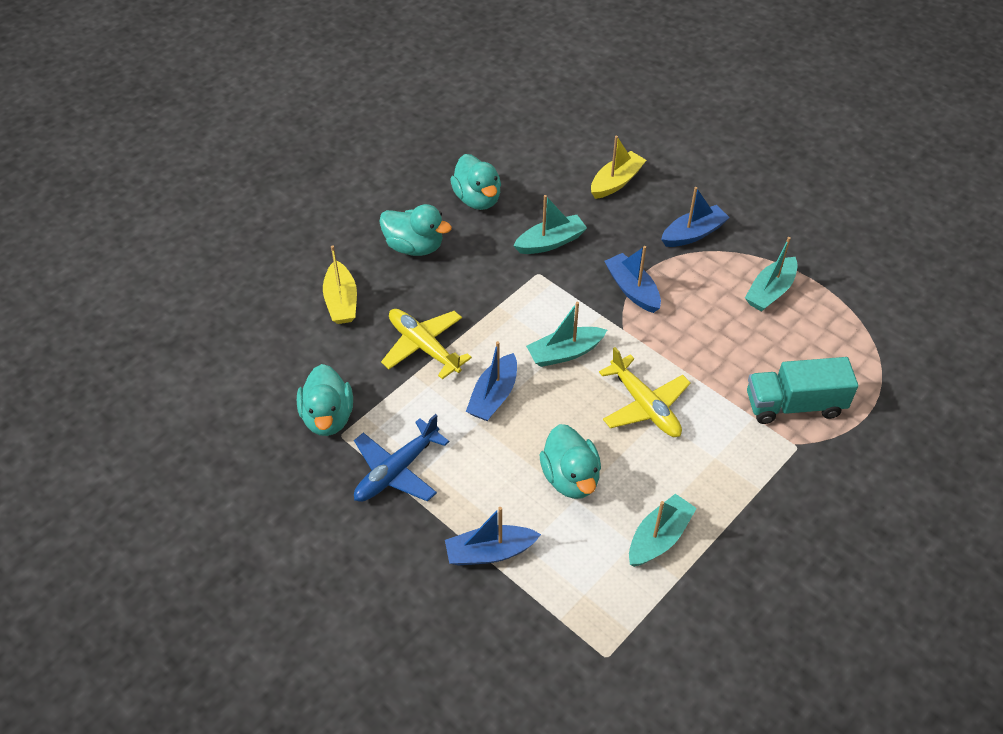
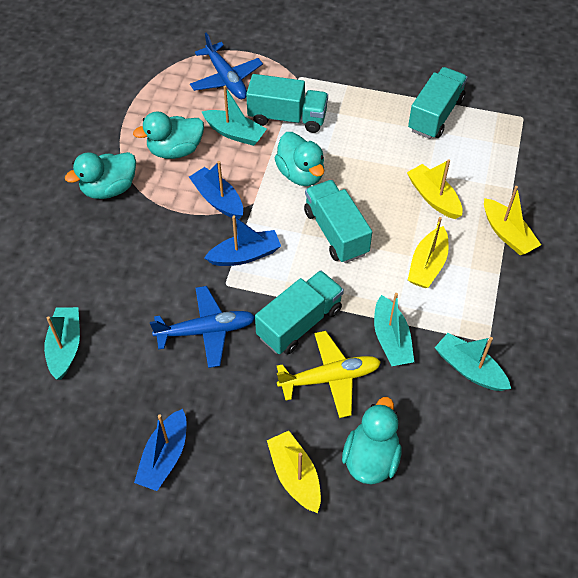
blue boat: 4 -> 3
blue plane: 1 -> 2
turquoise truck: 1 -> 4
yellow boat: 2 -> 4
yellow plane: 2 -> 1

